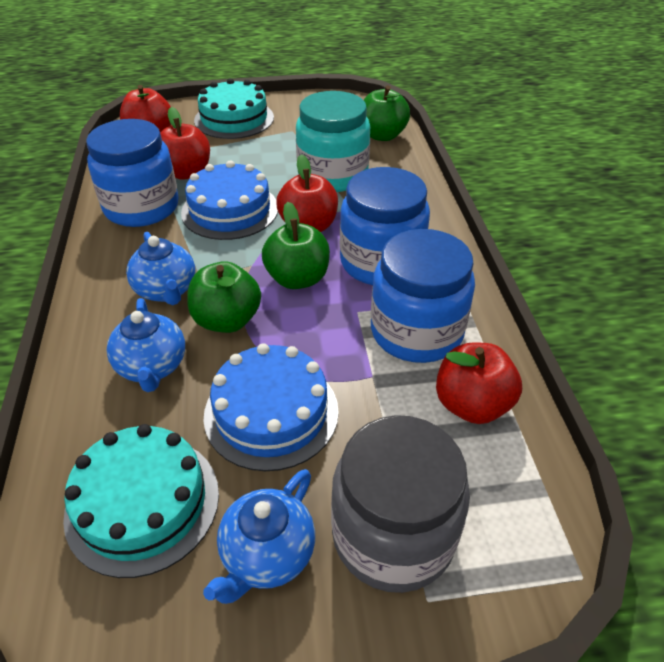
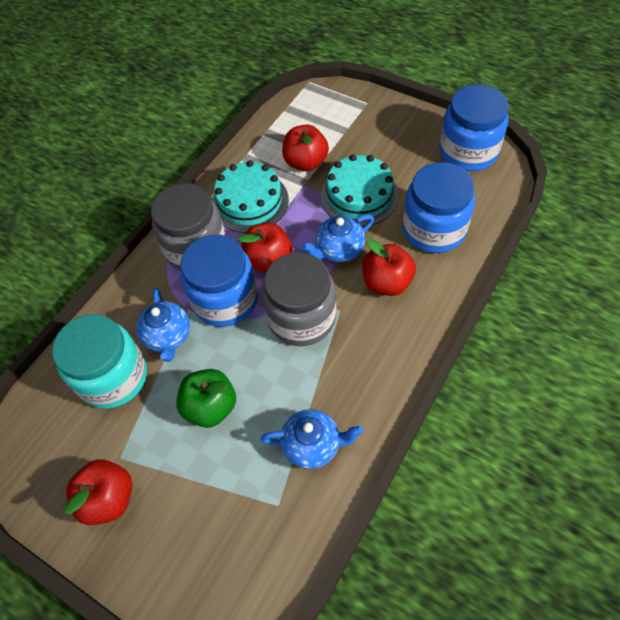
blue cake: 2 -> 0
green apple: 3 -> 1
grey jar: 1 -> 2

